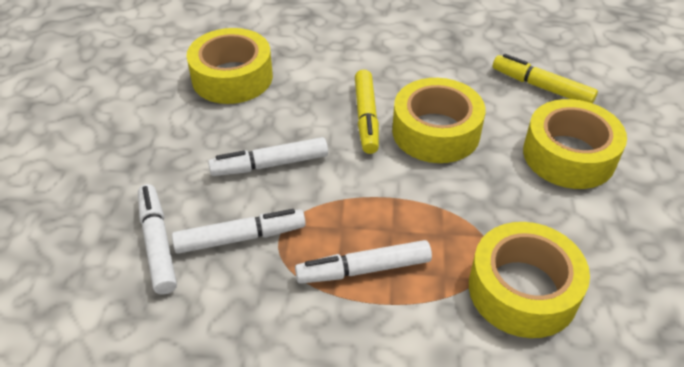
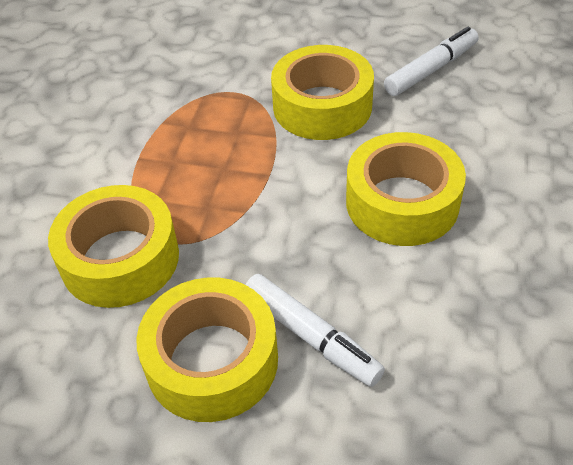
white marker: 4 -> 2
yellow marker: 2 -> 0

